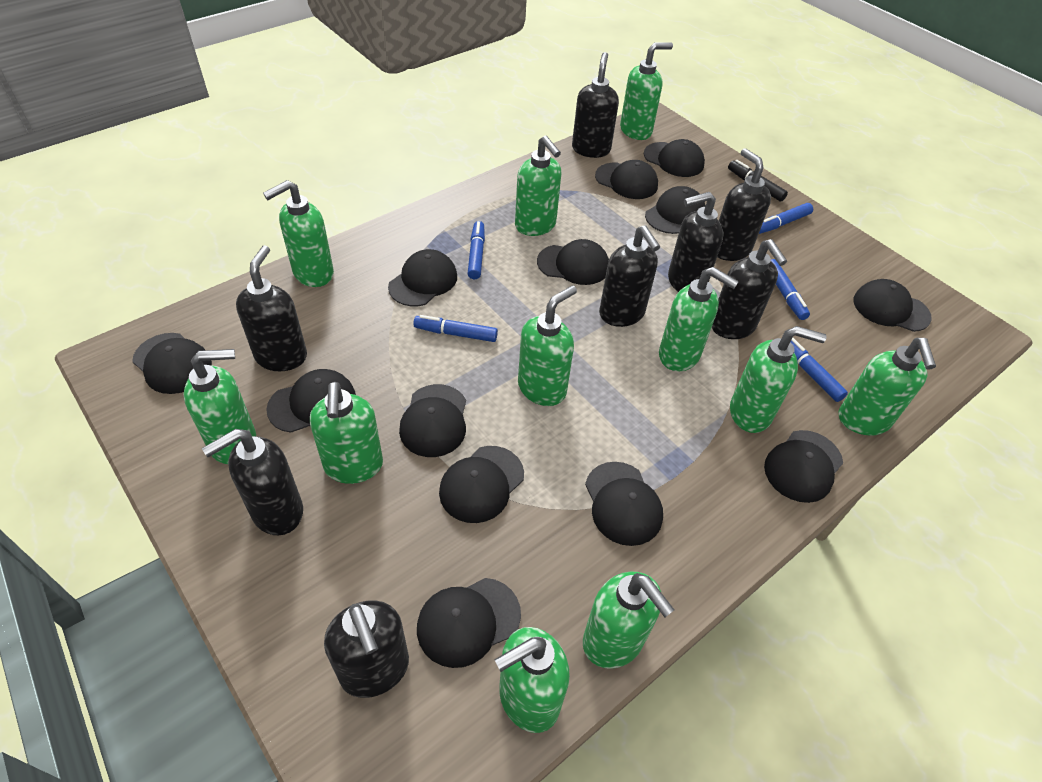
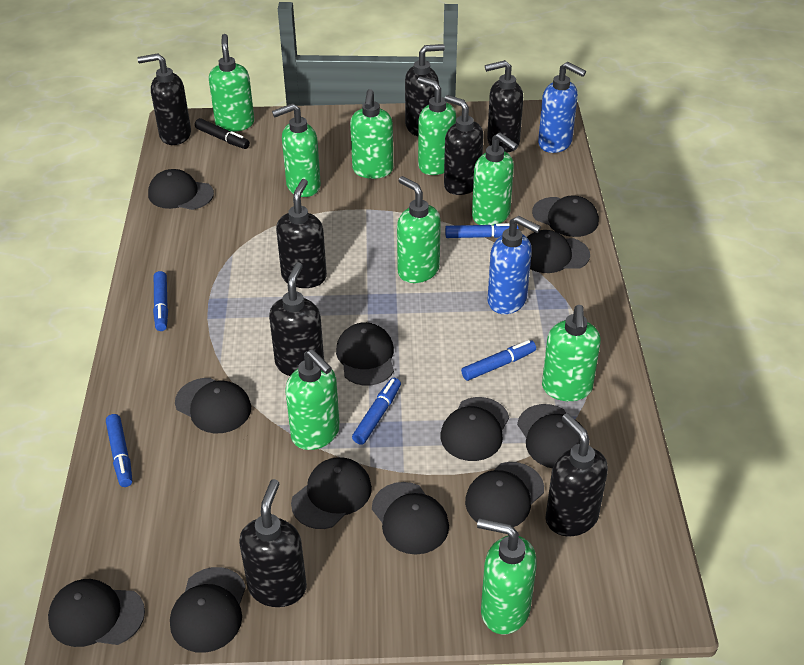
black cap: 13 -> 12
blue soap dispenser: 0 -> 2
green soap dispenser: 11 -> 9

